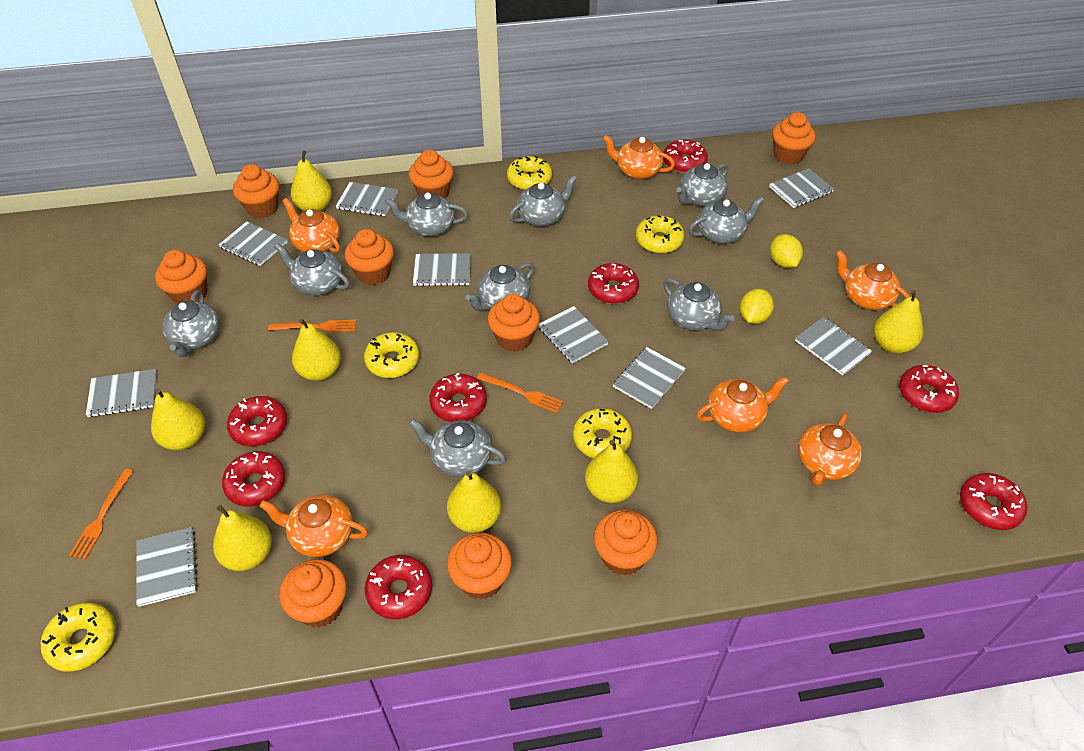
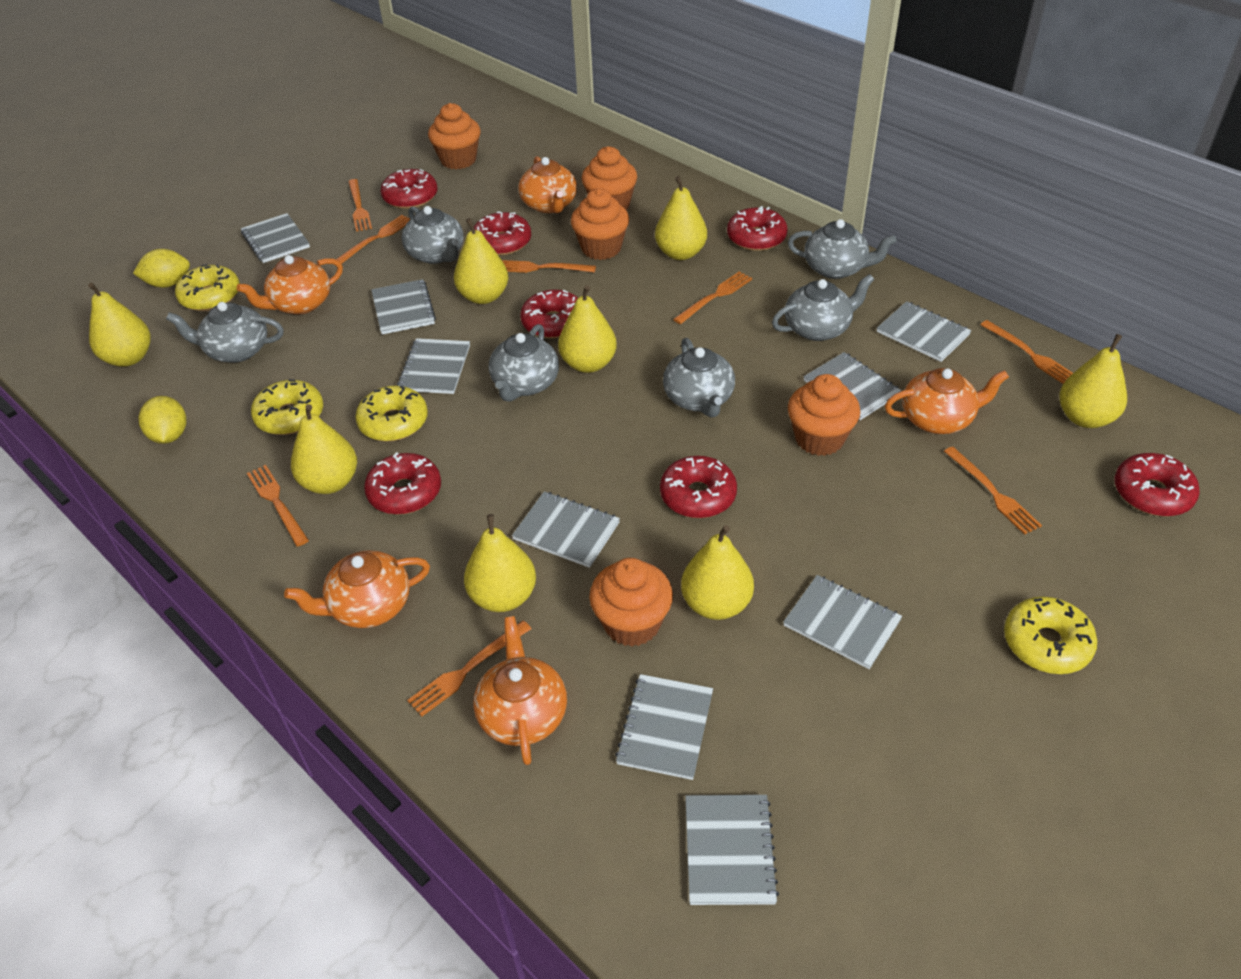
grey teapot: 9 -> 6
orange cupcake: 9 -> 5
orange fork: 3 -> 8
orange teapot: 6 -> 5
red donut: 8 -> 7
yellow donut: 5 -> 4
yellow pear: 7 -> 8

